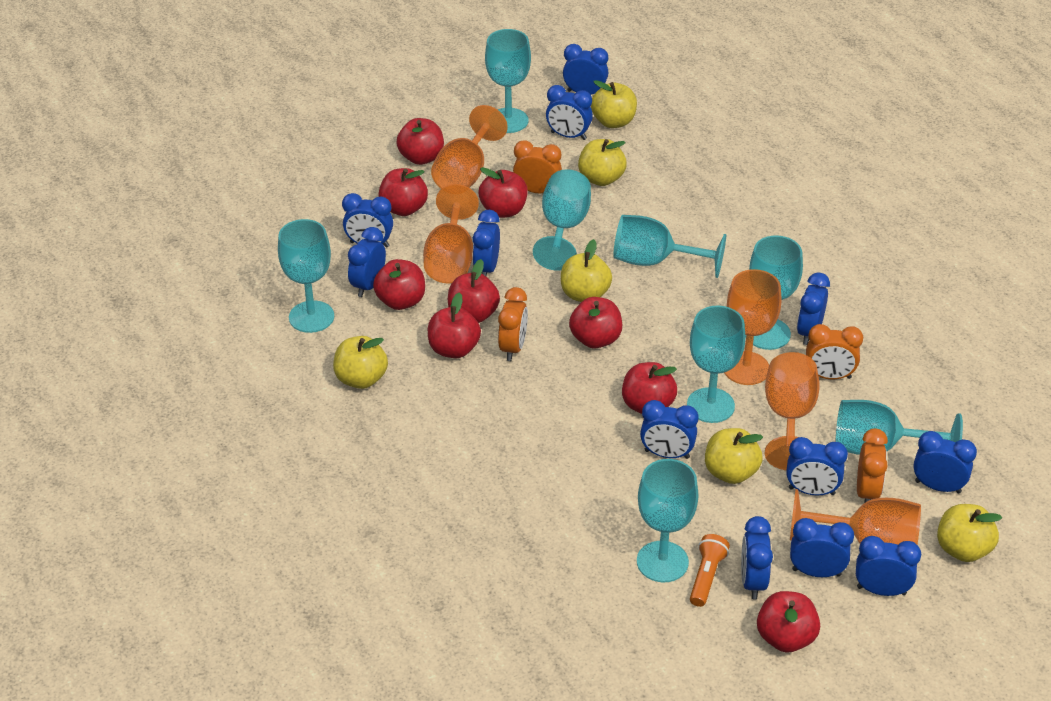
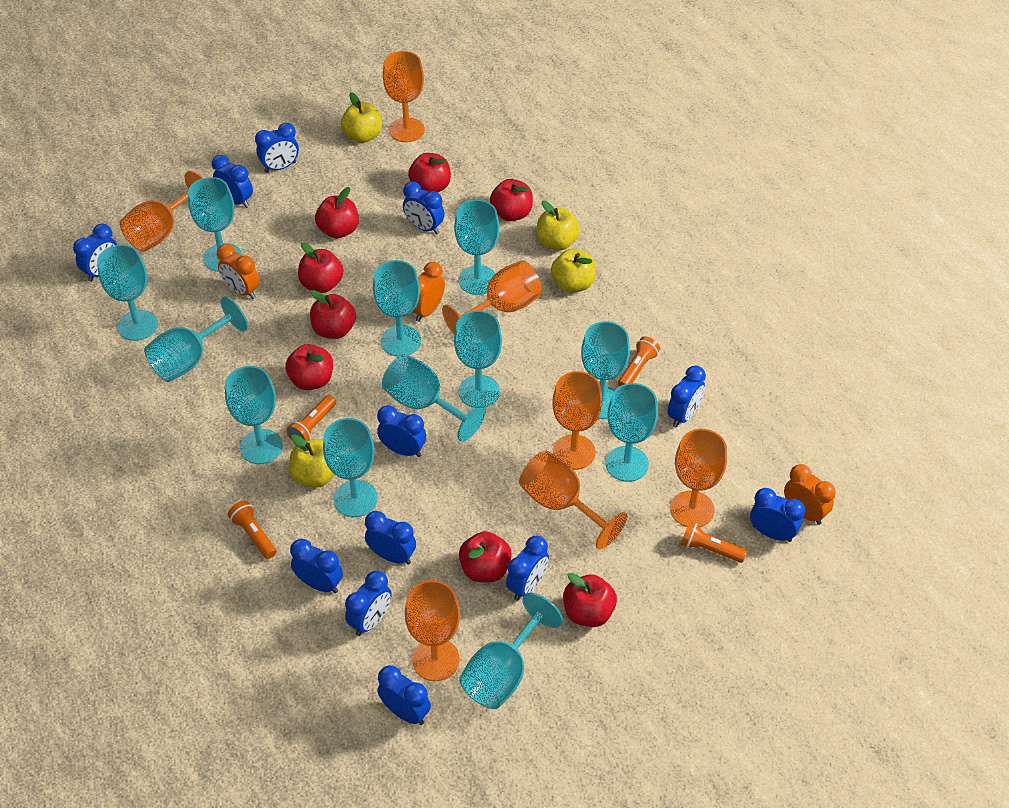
orange clock: 4 -> 3
orange flashlight: 1 -> 4
orange goblet: 5 -> 7
red apple: 9 -> 8
turquoise goblet: 8 -> 12
yellow apple: 6 -> 4

